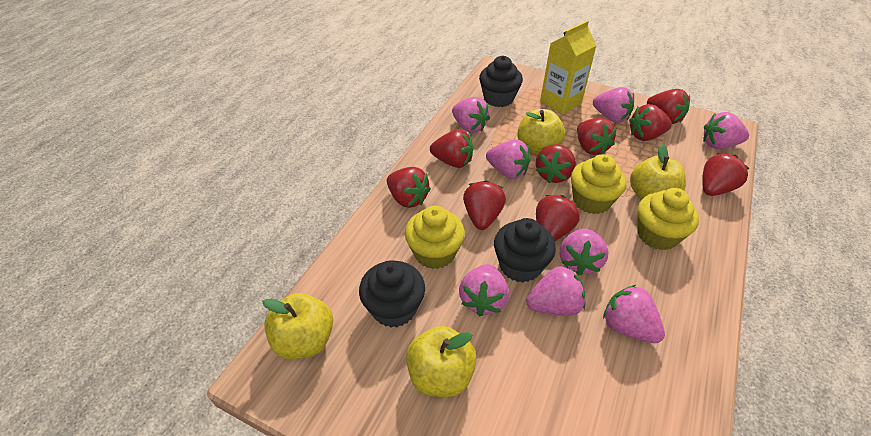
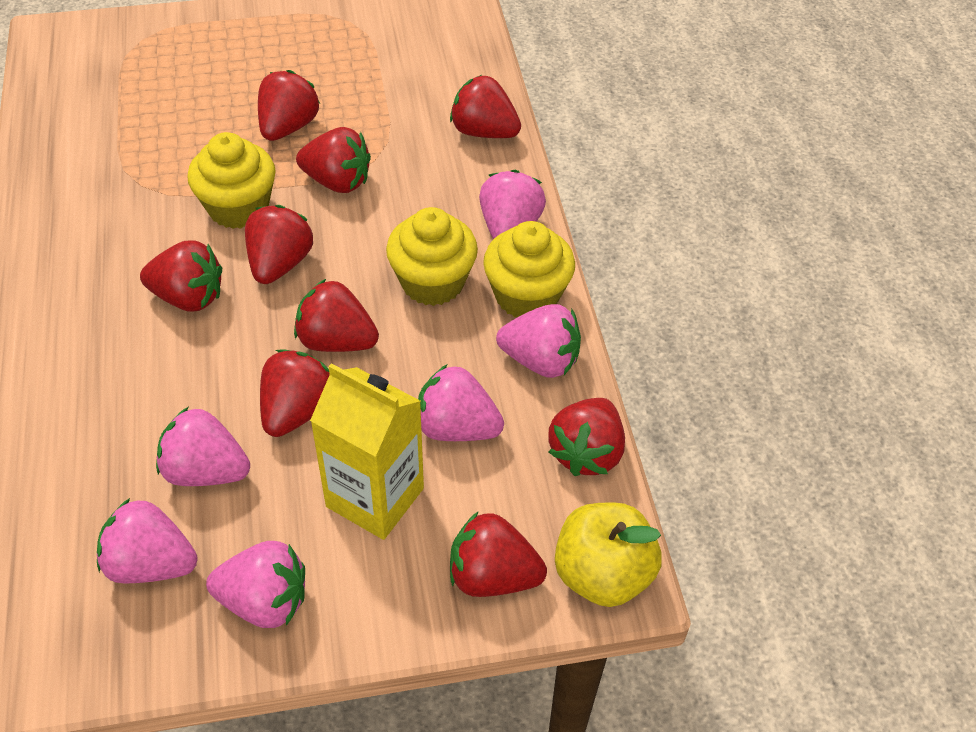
black cupcake: 3 -> 0
pink strawberry: 8 -> 6
yellow apple: 4 -> 1

